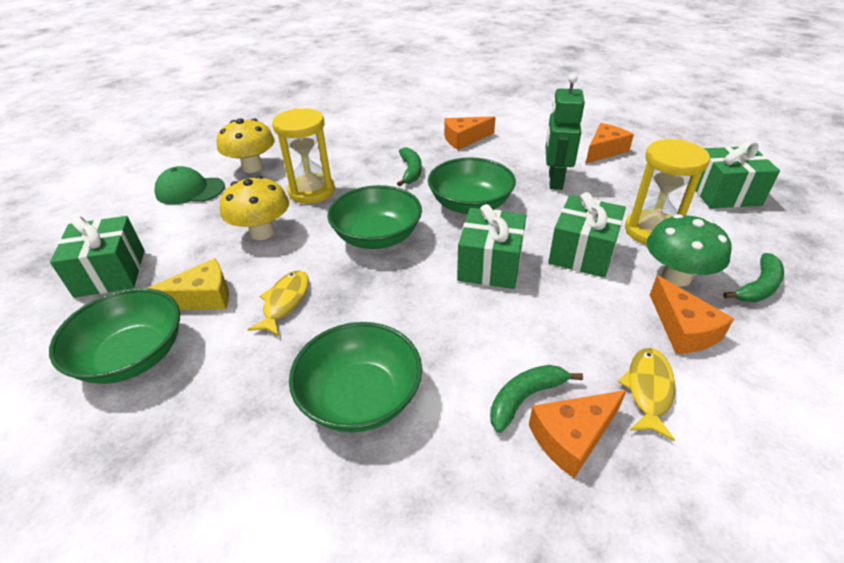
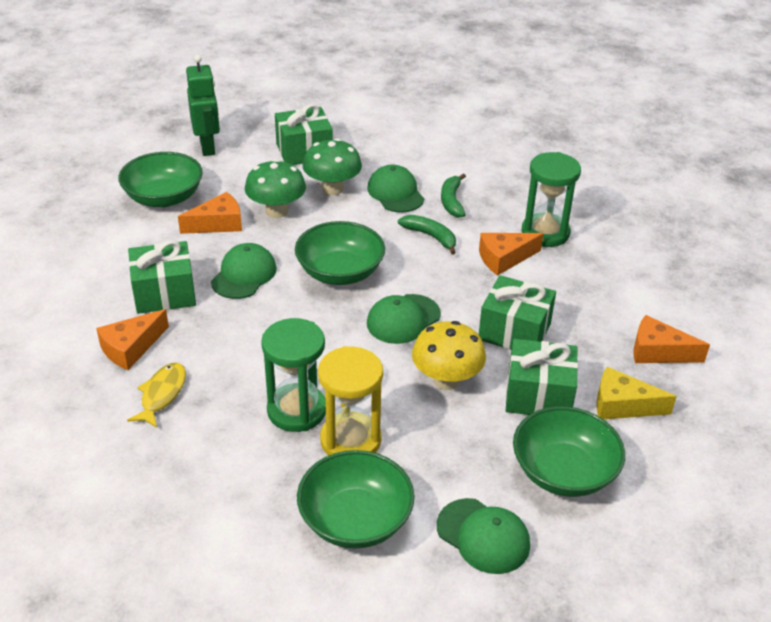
green banana: 3 -> 2
green cap: 1 -> 4
green hourglass: 0 -> 2
green mushroom: 1 -> 2
yellow fish: 2 -> 1
yellow hourglass: 2 -> 1
yellow mushroom: 2 -> 1

